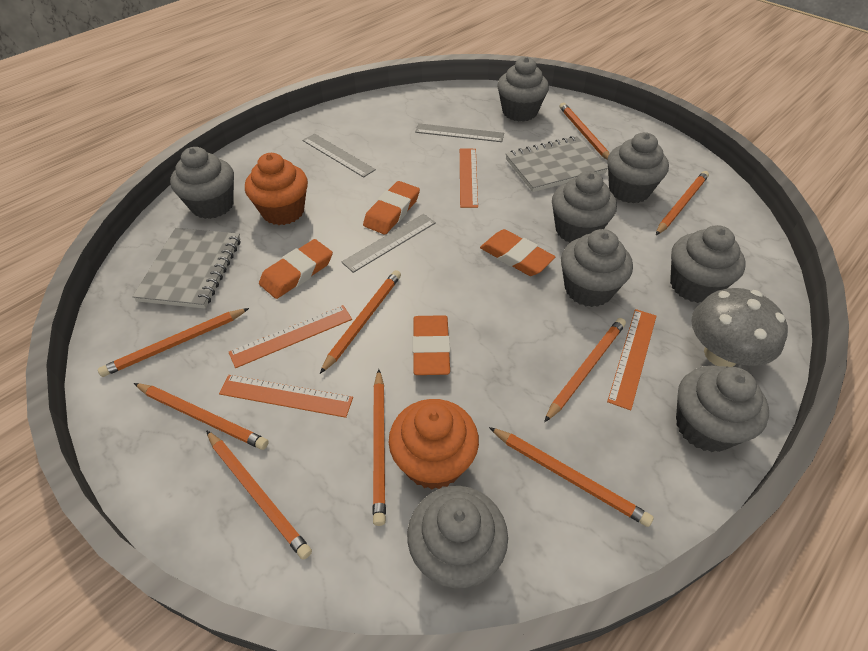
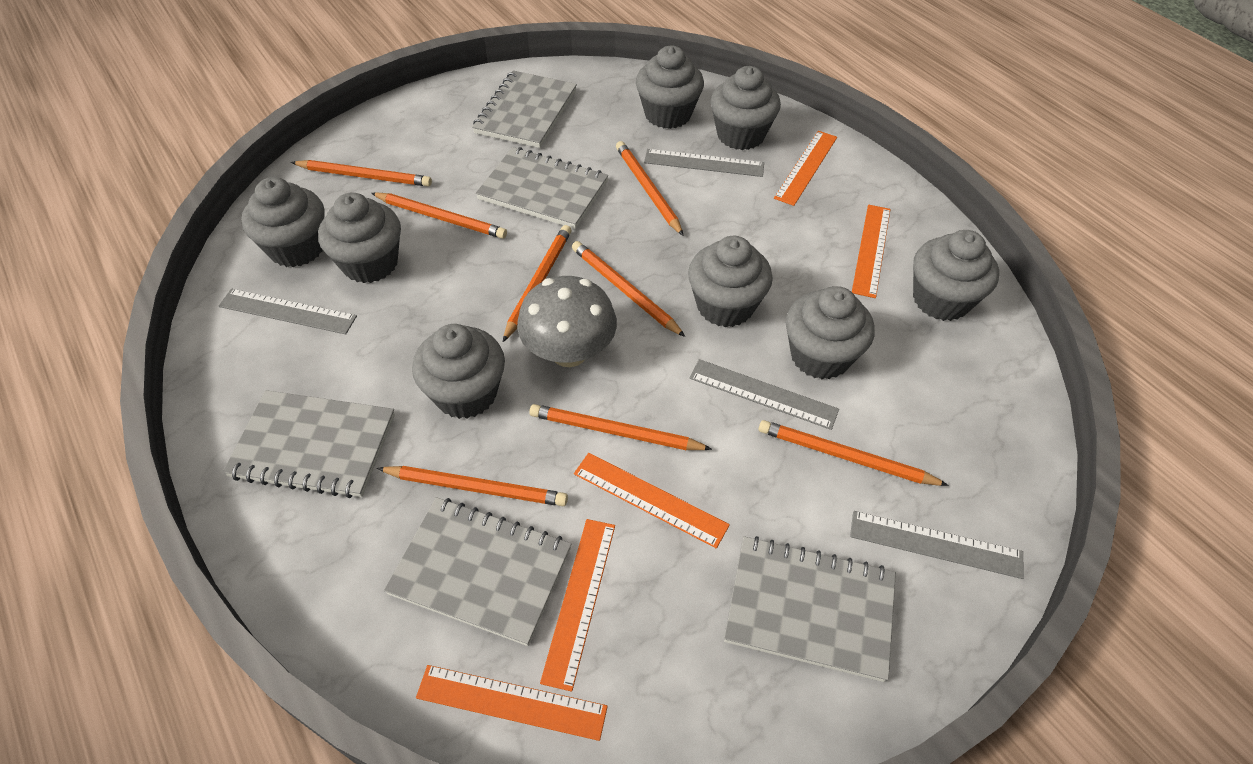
grey notebook: 2 -> 5
grey ruler: 3 -> 4
orange cupcake: 2 -> 0
orange eraser: 4 -> 0
orange pencil: 9 -> 8
orange ruler: 4 -> 5

